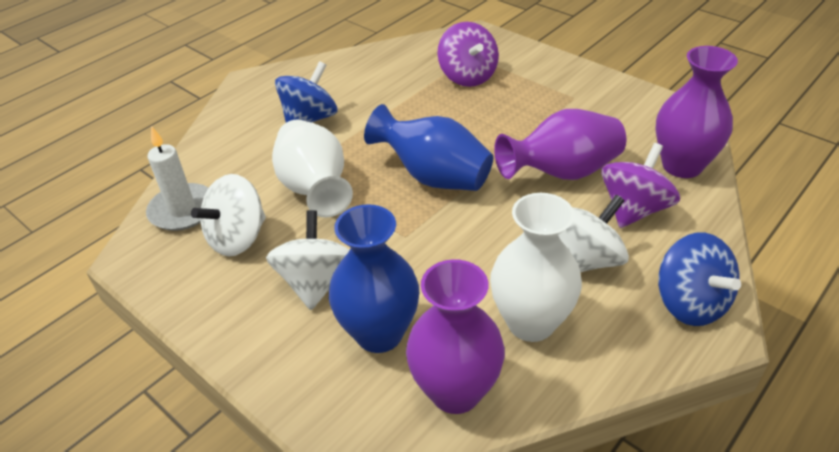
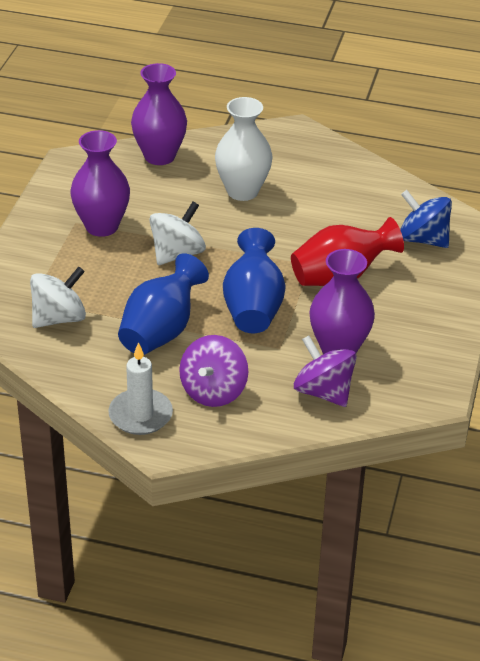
blue spinning top: 2 -> 1
red vase: 0 -> 1
white spinning top: 3 -> 2
white vase: 2 -> 1

